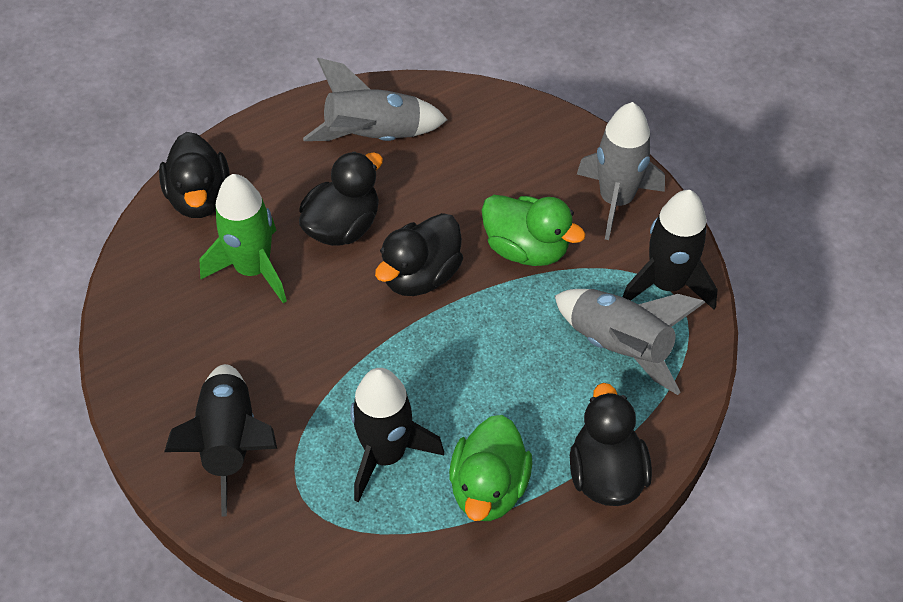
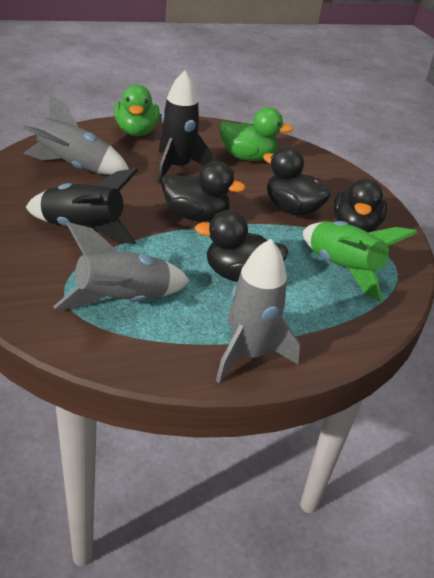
black rocket: 3 -> 2

